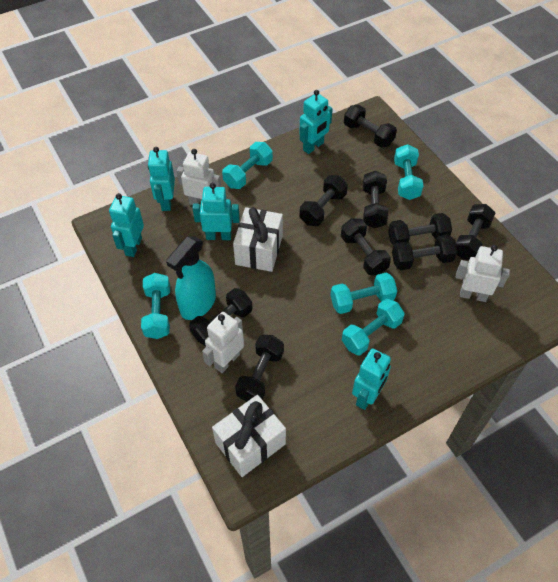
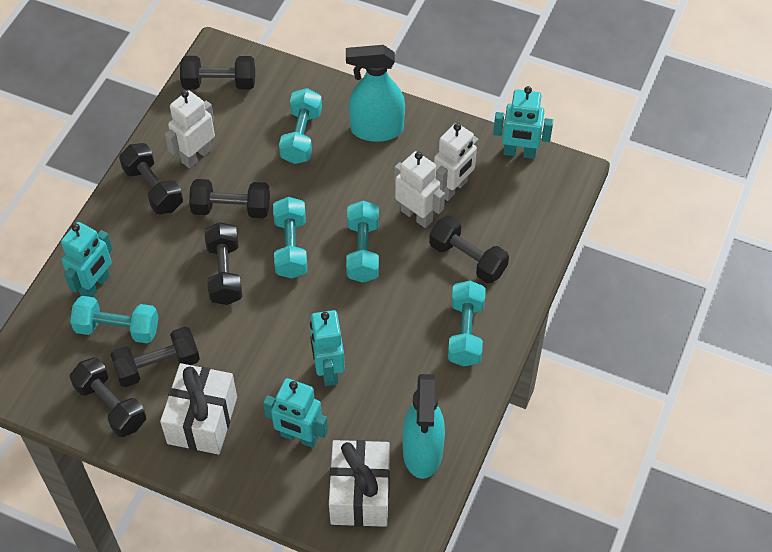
black dumbbell: 9 -> 7
turquoise robot: 5 -> 4
turquoise spray bottle: 1 -> 2

